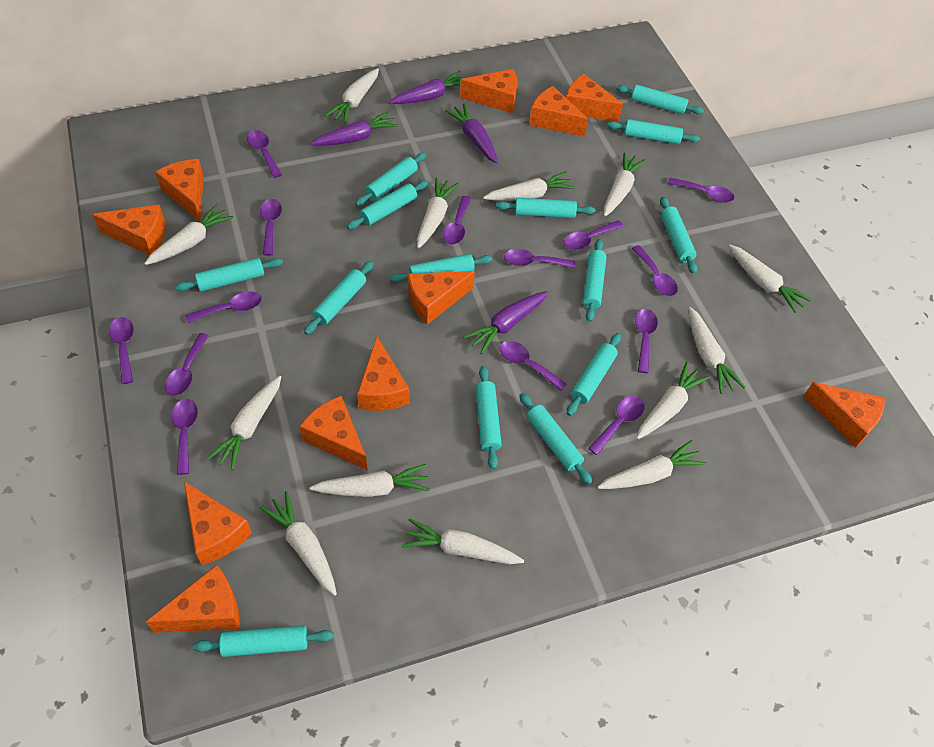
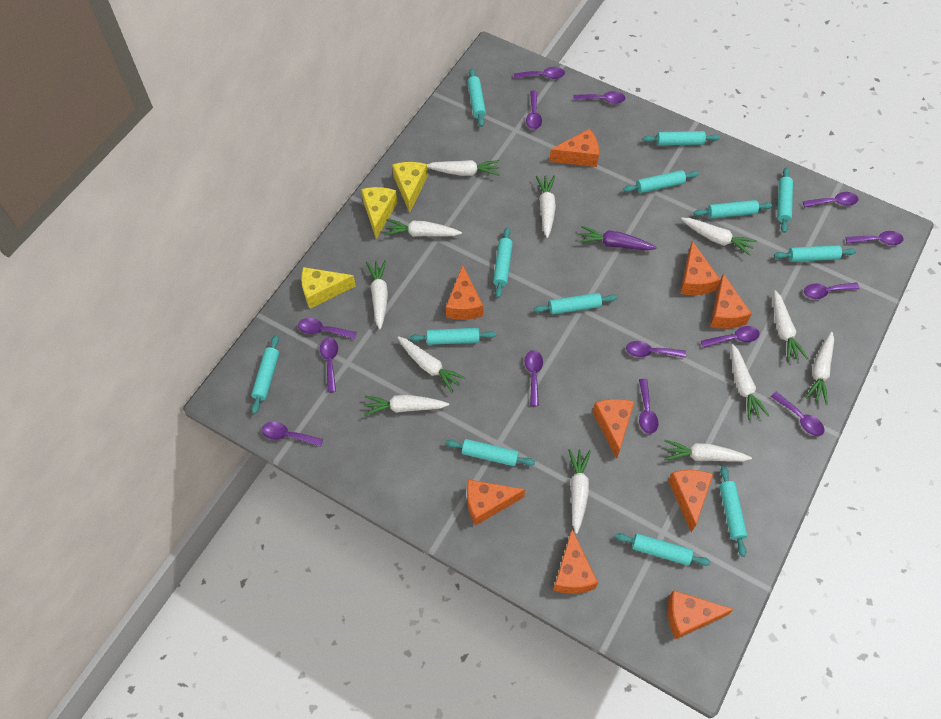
orange cheese: 11 -> 9
purple carrot: 4 -> 1
turquoise rolling pin: 14 -> 13
white carrot: 13 -> 12
yellow cheese: 0 -> 3

